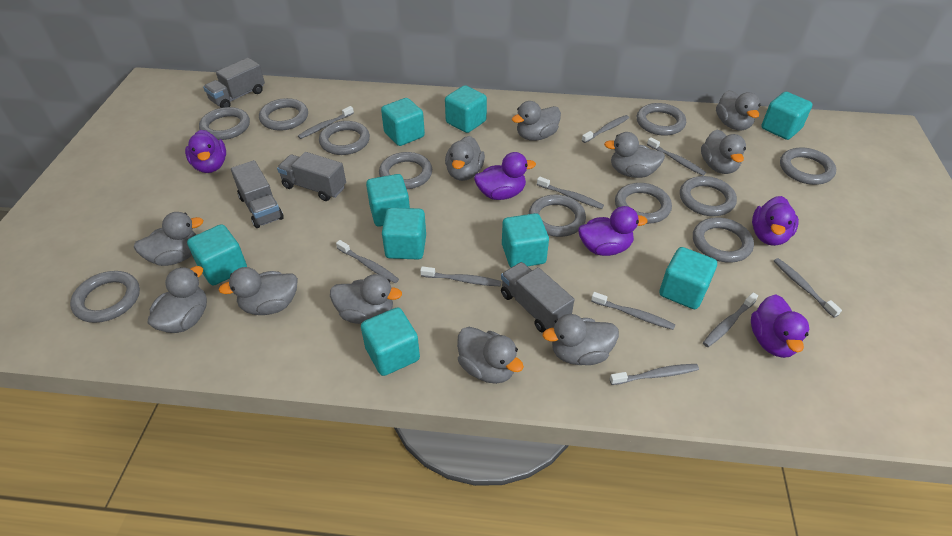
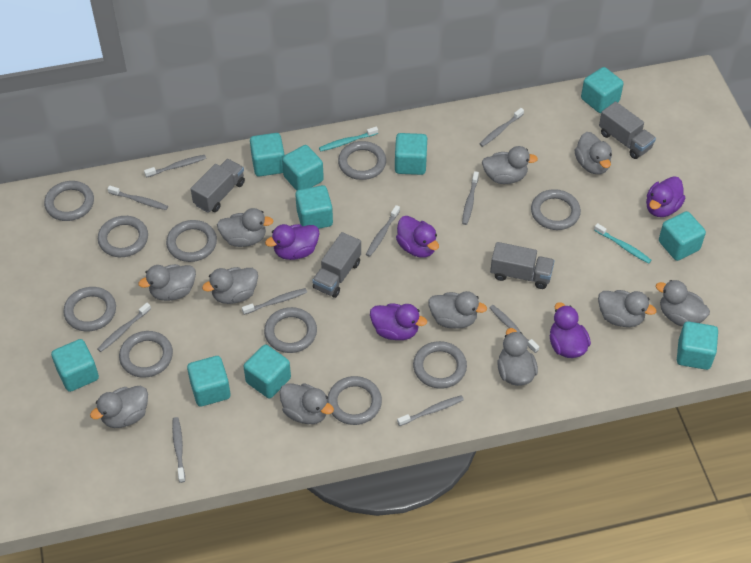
grey ring: 11 -> 10
turquoise cube: 9 -> 10
turquoise toothbrush: 0 -> 2

